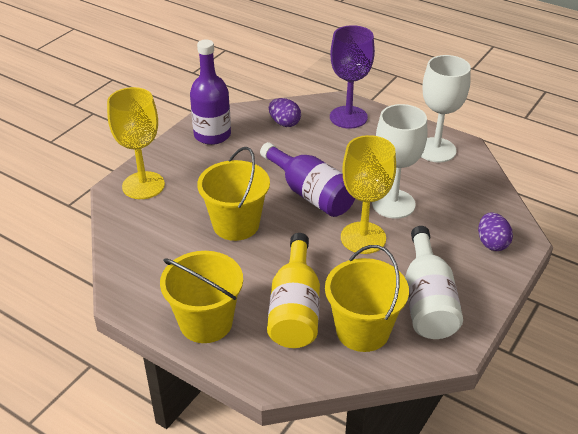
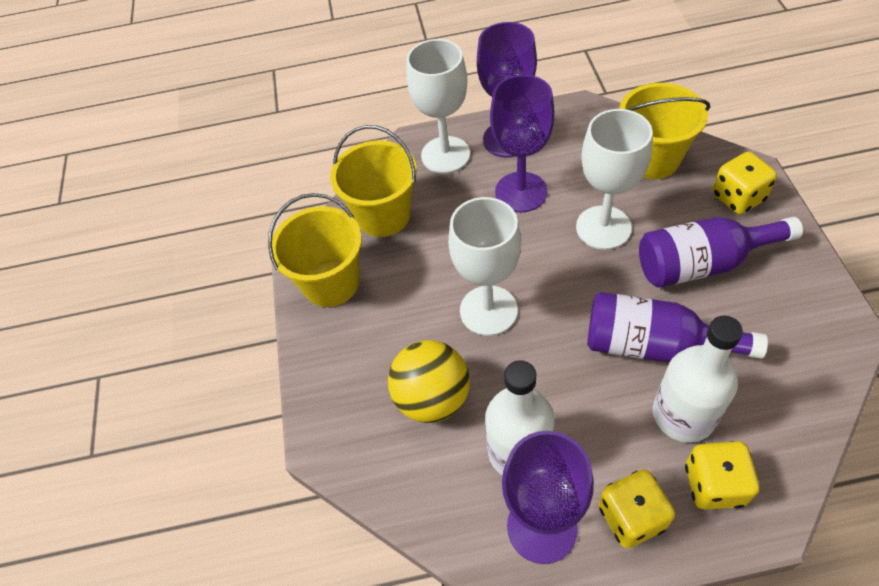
purple egg: 2 -> 0
purple goblet: 1 -> 3
white bottle: 1 -> 2
white goblet: 2 -> 3
yellow ball: 0 -> 1
yellow bottle: 1 -> 0
yellow dice: 0 -> 3
yellow goblet: 2 -> 0

